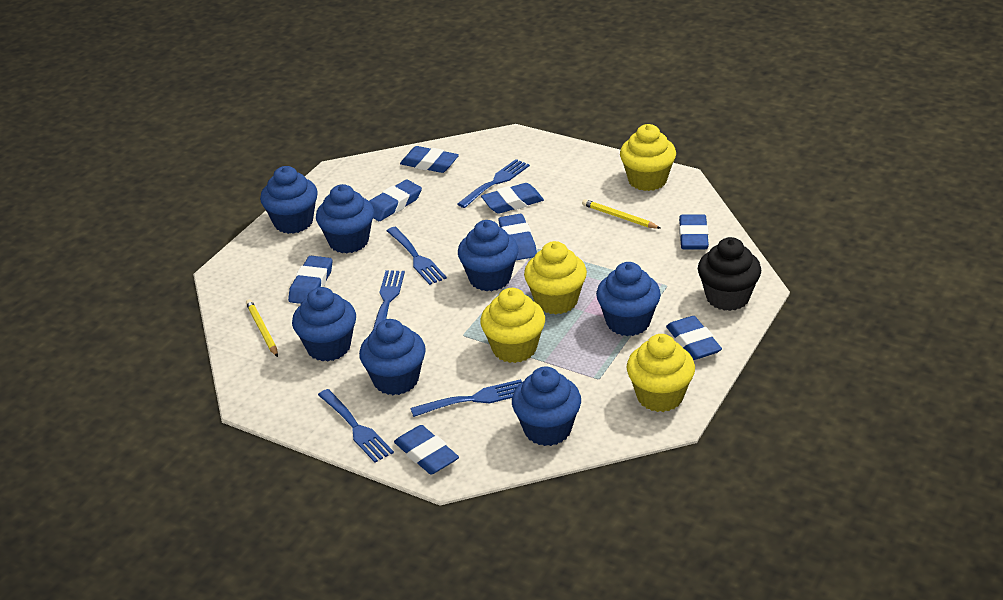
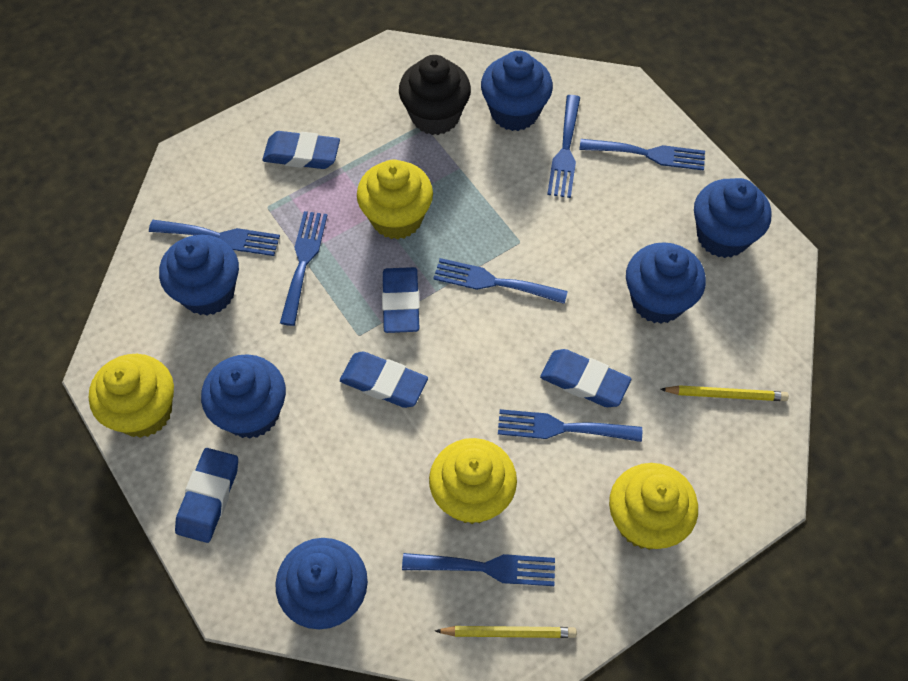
blue cupcake: 7 -> 6
blue eraser: 8 -> 5
blue fork: 5 -> 7

